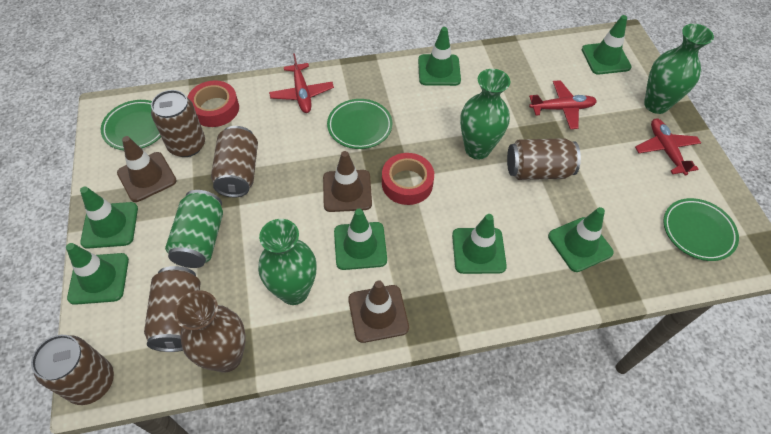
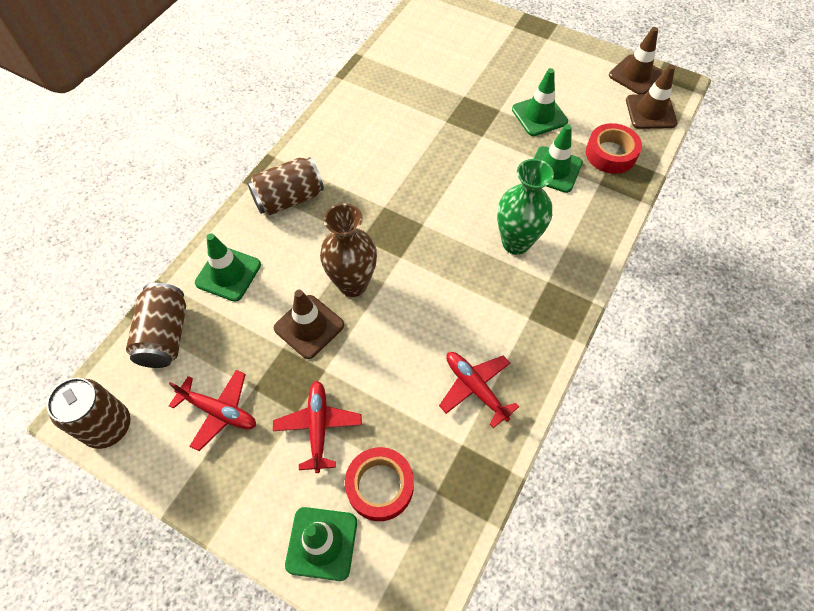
brown can: 5 -> 3
green can: 1 -> 0
green plate: 3 -> 0
green traffic cone: 7 -> 4
green vase: 3 -> 1

